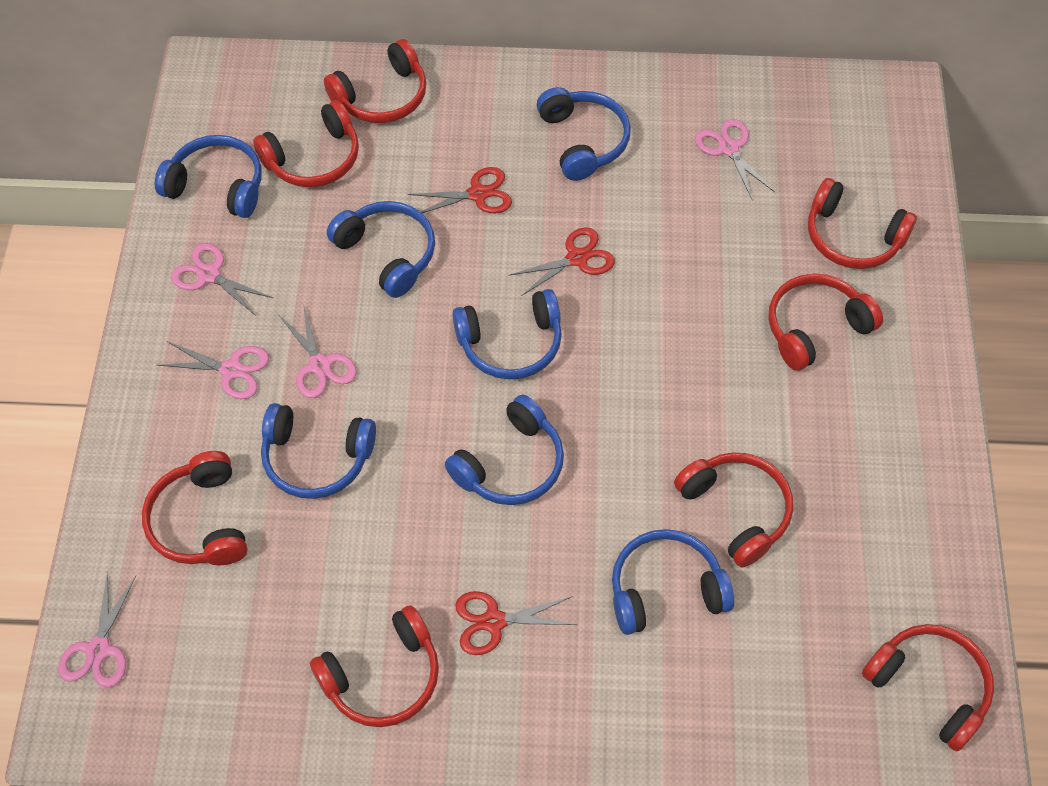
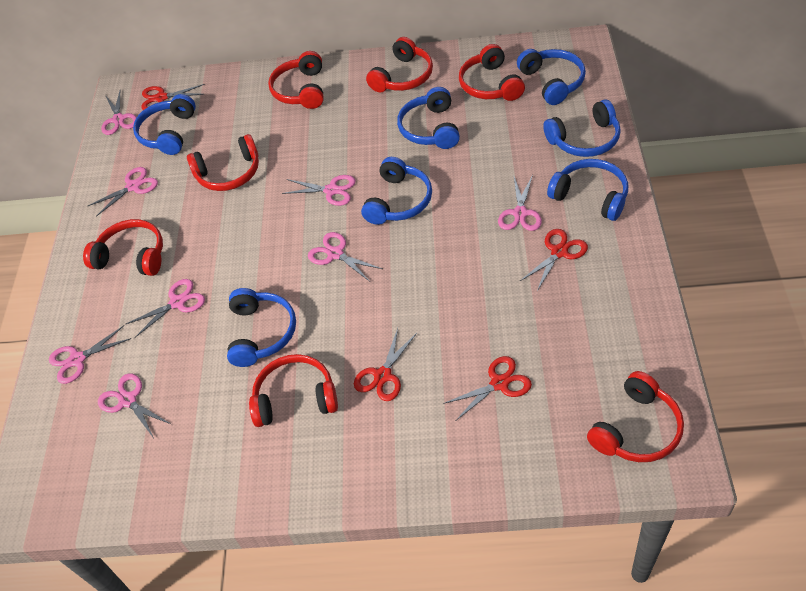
pink scissors: 5 -> 8
red headphones: 8 -> 7
red scissors: 3 -> 4

